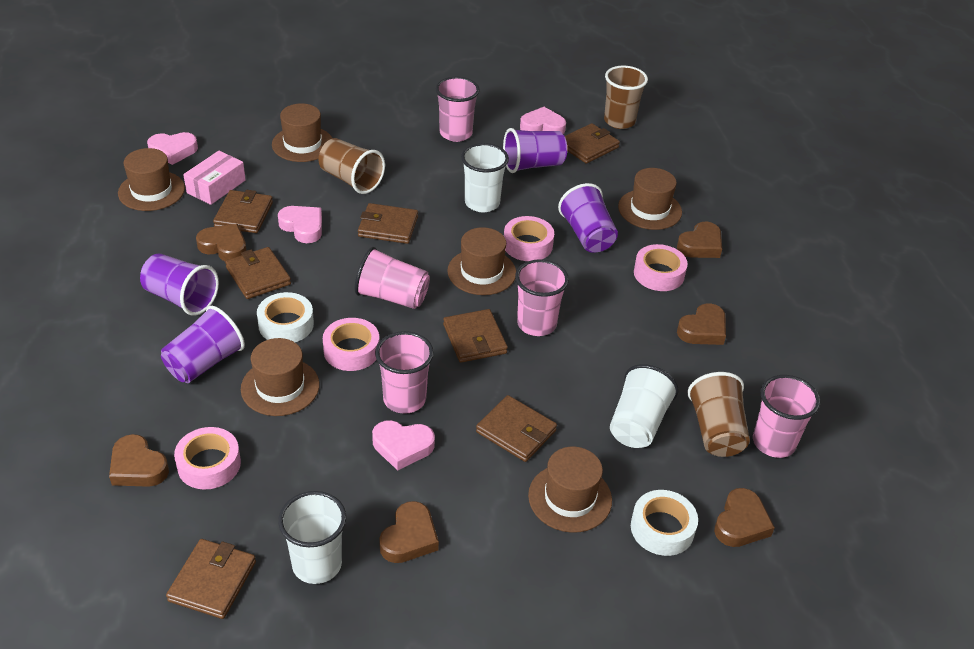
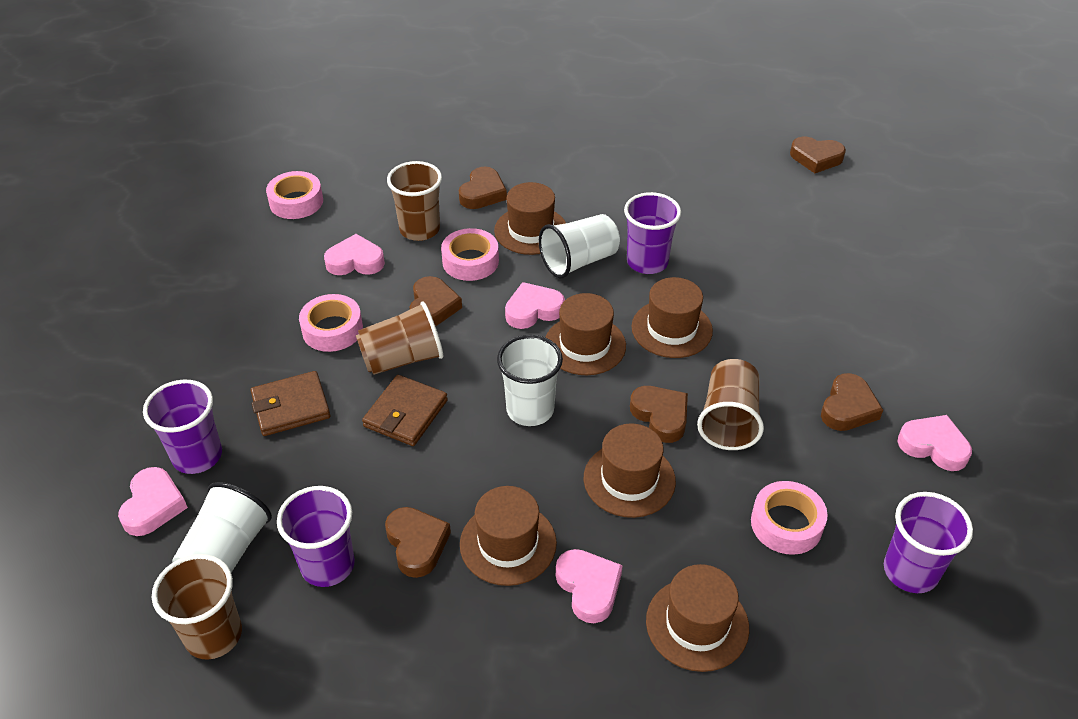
brown cup: 3 -> 4
brown wallet: 7 -> 2
pink box: 1 -> 0
pink cup: 5 -> 0
pink heart: 4 -> 5
white tape: 2 -> 0

